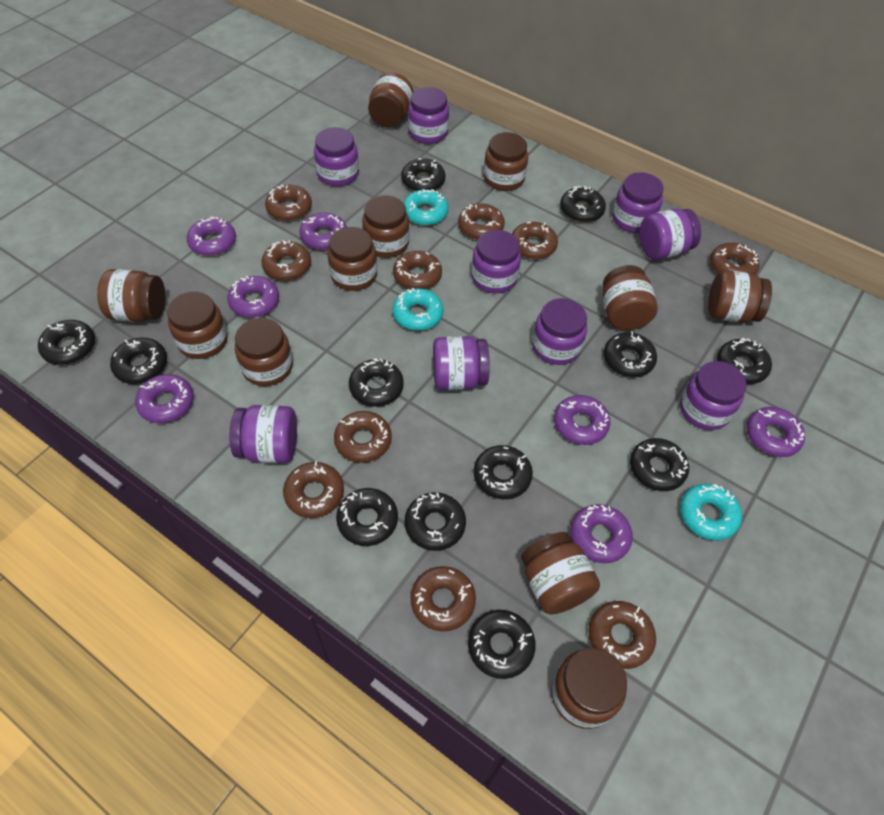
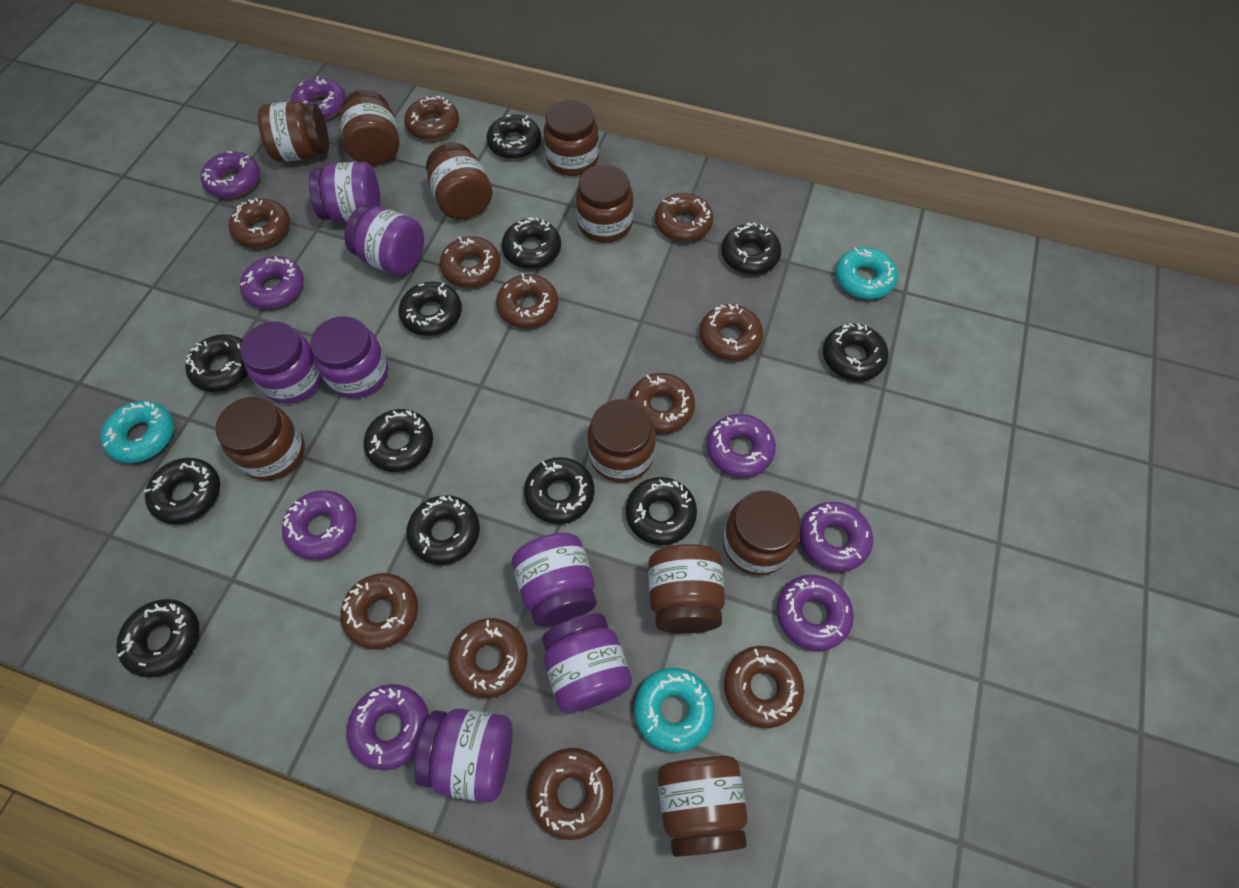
brown donut: 10 -> 11
brown jar: 11 -> 10
purple donut: 7 -> 8
purple jar: 9 -> 7

